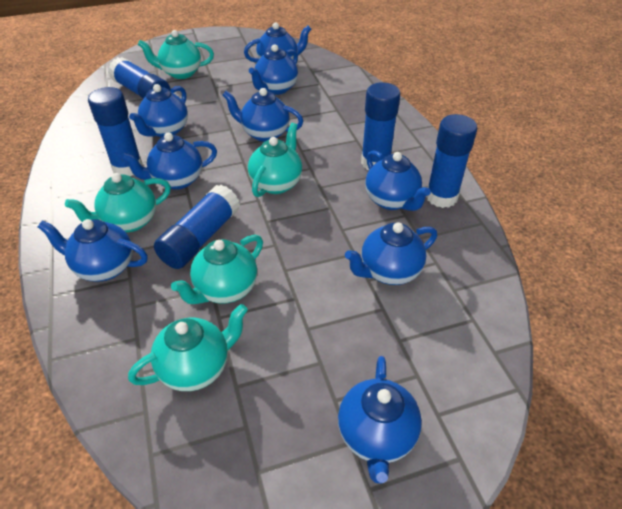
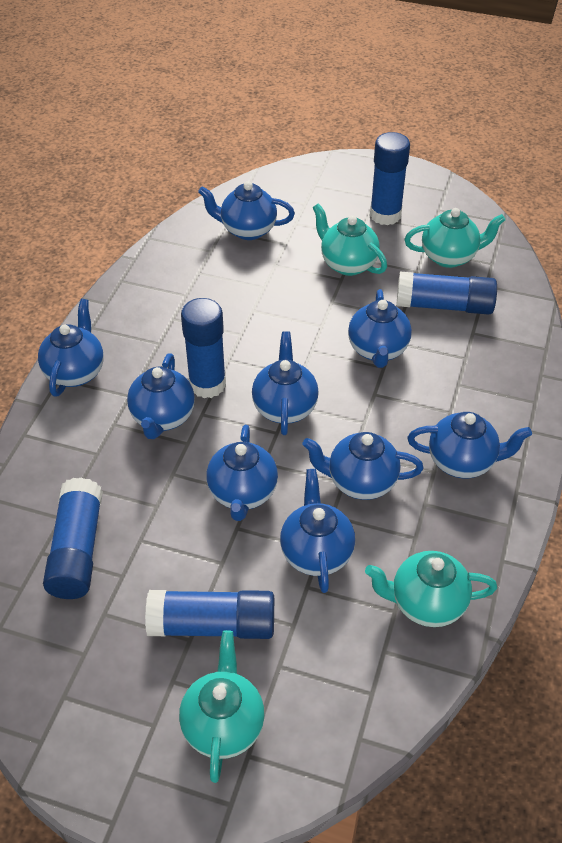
turquoise teapot: 5 -> 4

